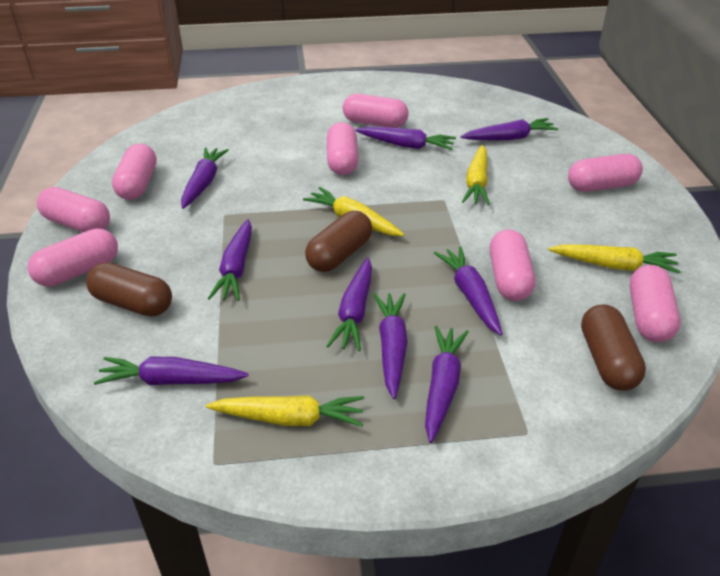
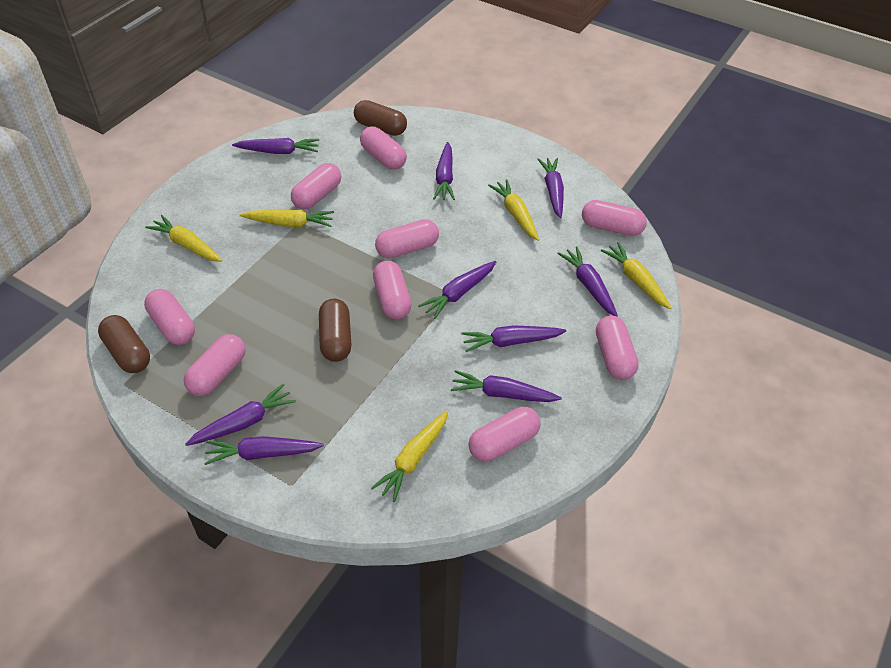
pink capsule: 8 -> 9
yellow carrot: 4 -> 5

